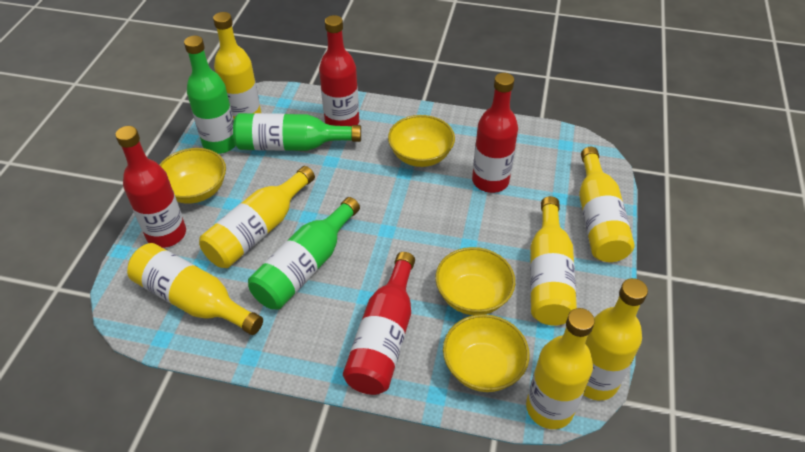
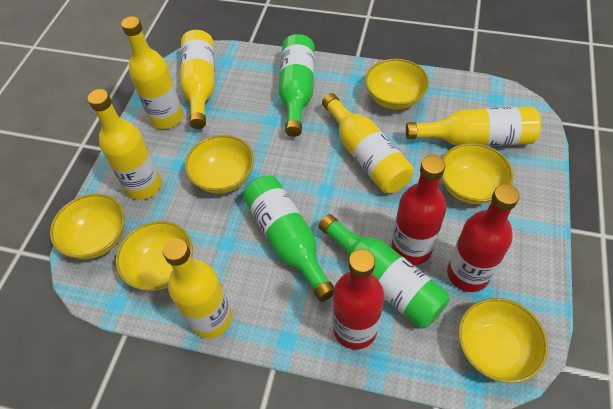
red bottle: 4 -> 3
yellow bottle: 7 -> 6
yellow bowl: 4 -> 6

